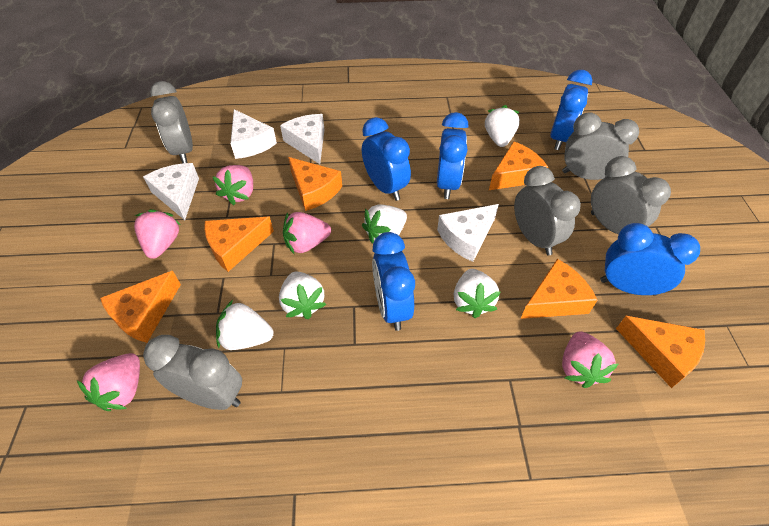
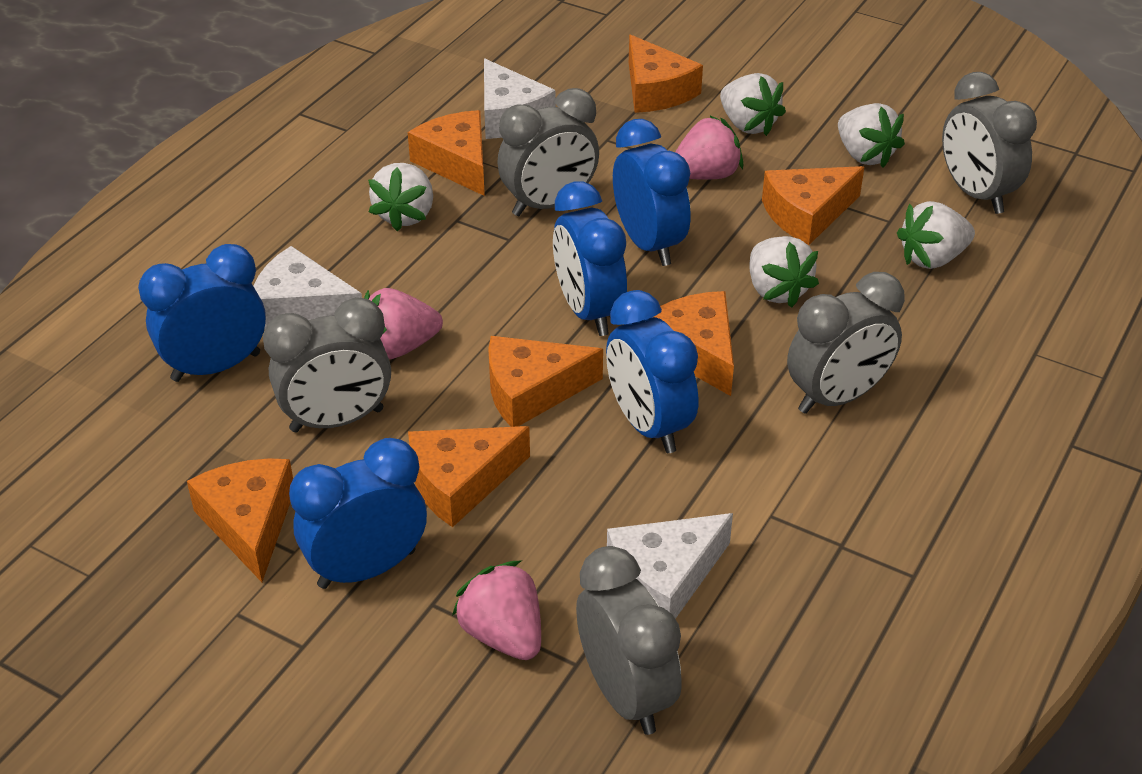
orange cheese: 6 -> 7
pink strawberry: 5 -> 3
white cheese: 4 -> 3

